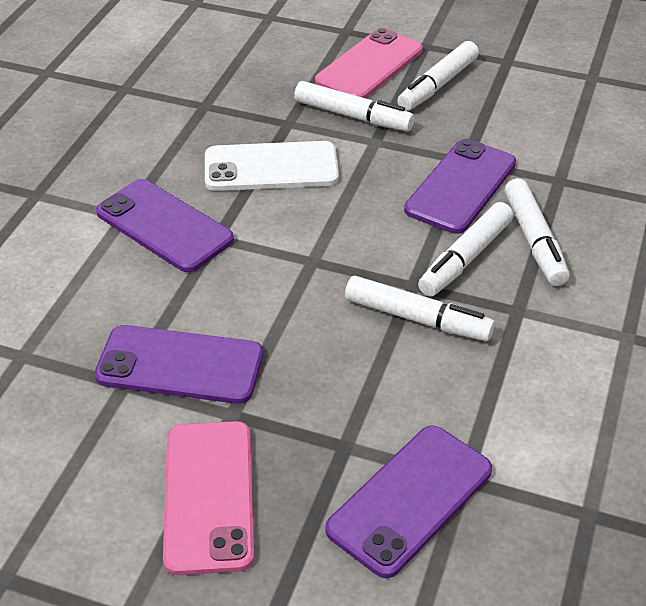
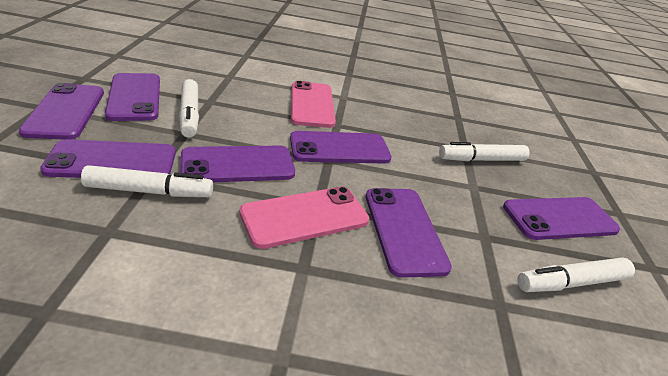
purple phone: 4 -> 7
white marker: 5 -> 4
white phone: 1 -> 0

